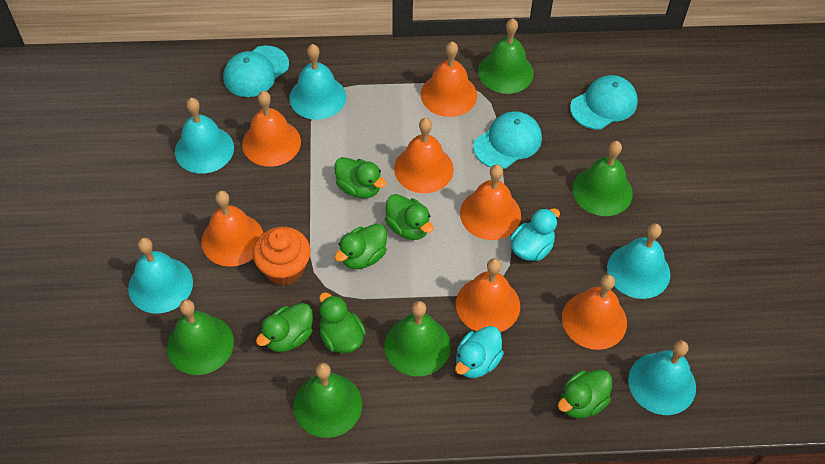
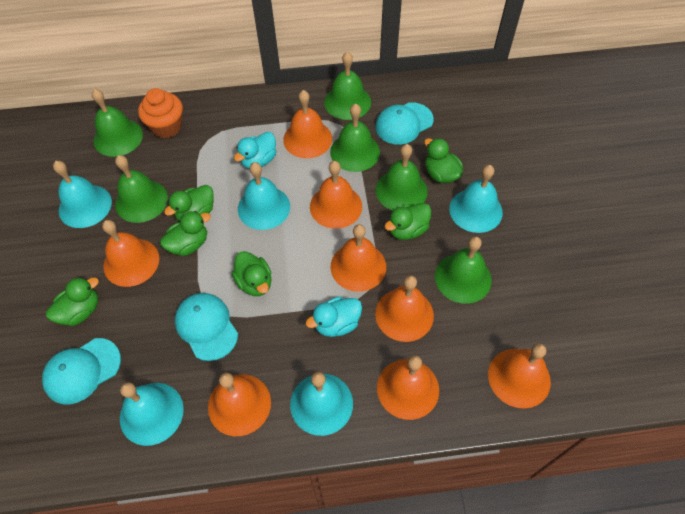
green bell: 5 -> 6
orange bell: 7 -> 8

